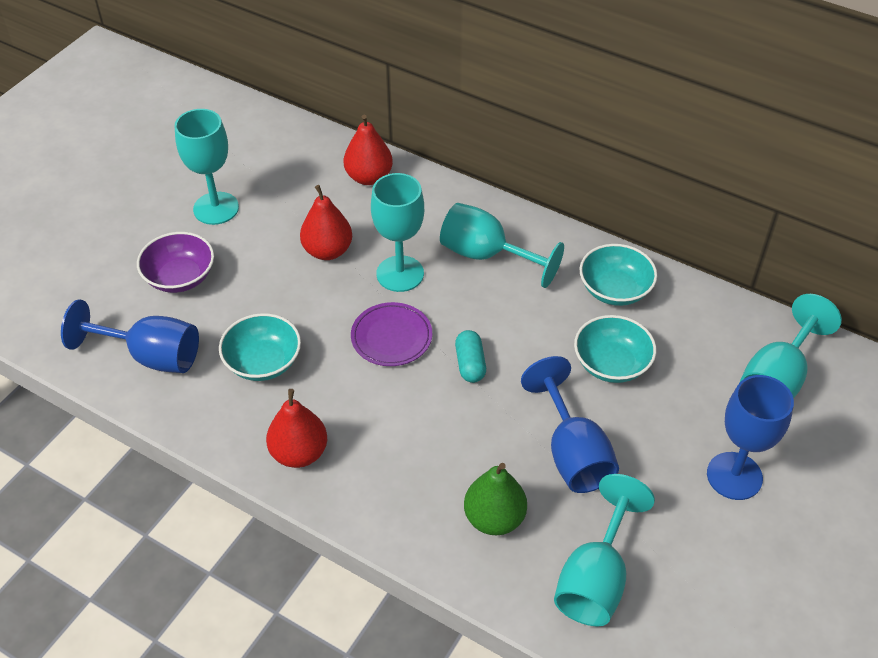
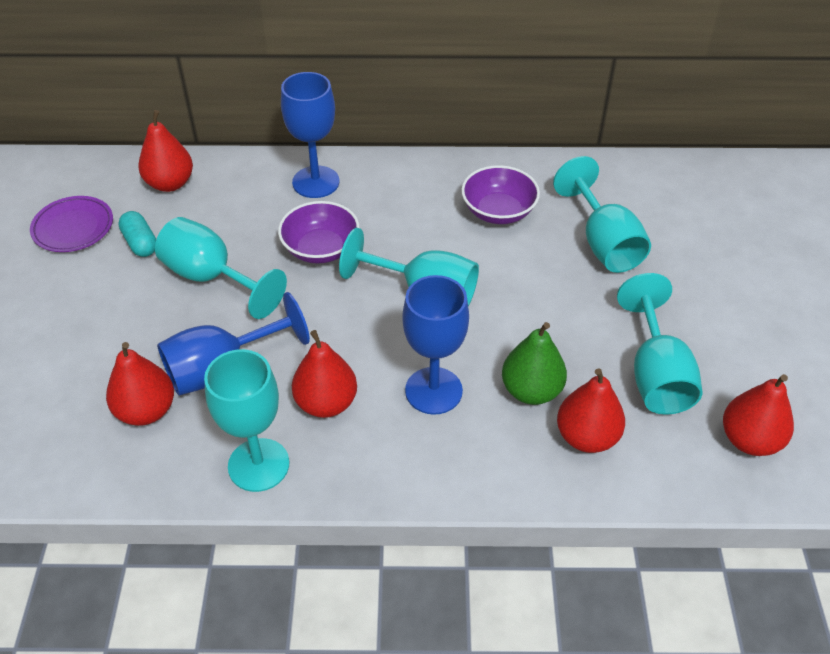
purple bowl: 1 -> 2
red pear: 3 -> 5
turquoise bowl: 3 -> 0

